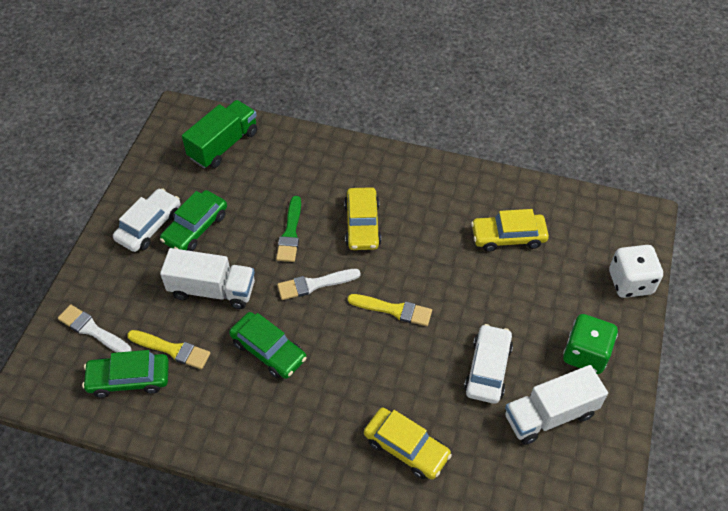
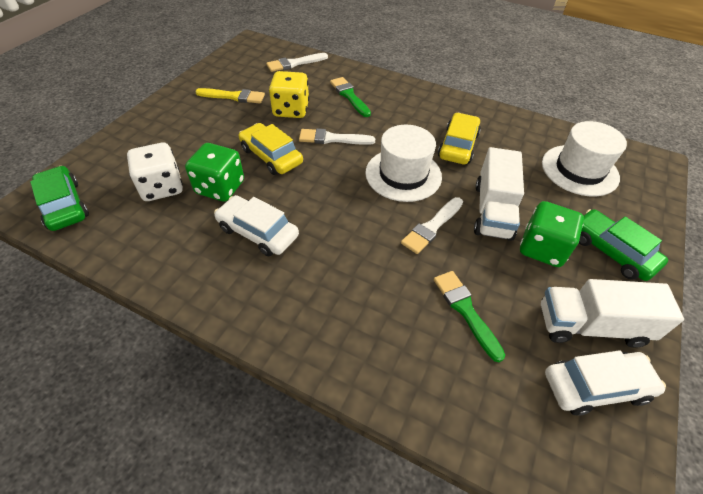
green brush: 1 -> 2
green car: 3 -> 2
green dice: 1 -> 2
green truck: 1 -> 0
white brush: 2 -> 3
white hat: 0 -> 2
yellow brush: 2 -> 1
yellow car: 3 -> 2
yellow dice: 0 -> 1

